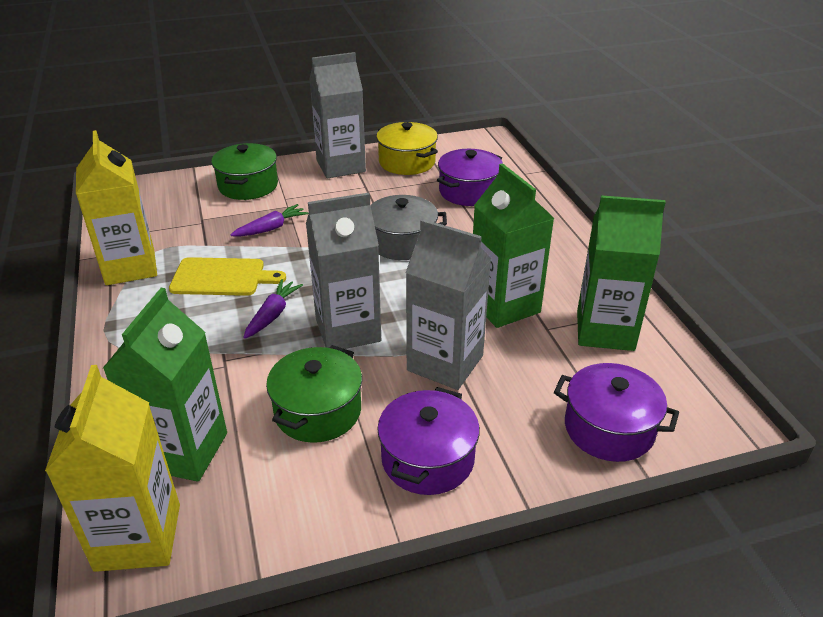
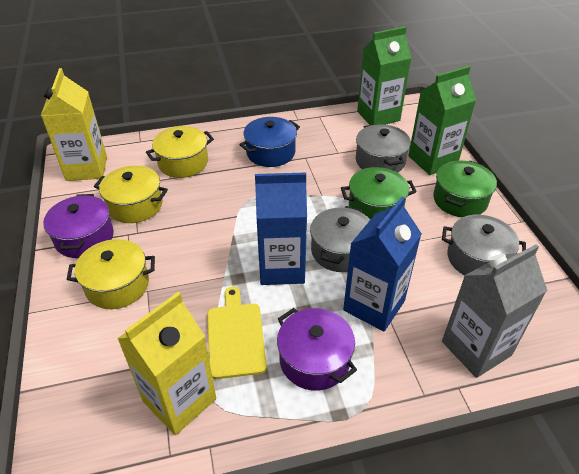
blue carton: 0 -> 2
blue pot: 0 -> 1
green carton: 3 -> 2
grey carton: 3 -> 1
grey pot: 1 -> 3
purple carrot: 2 -> 0
purple pot: 3 -> 2
yellow pot: 1 -> 3

